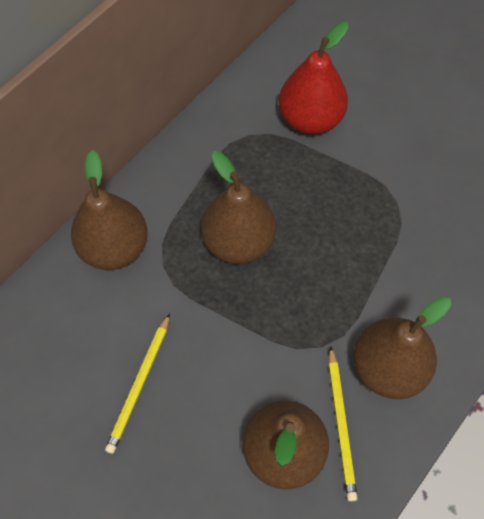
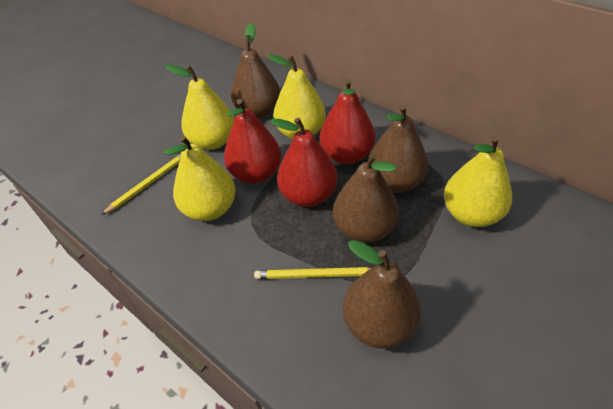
red pear: 1 -> 3
yellow pear: 0 -> 4

